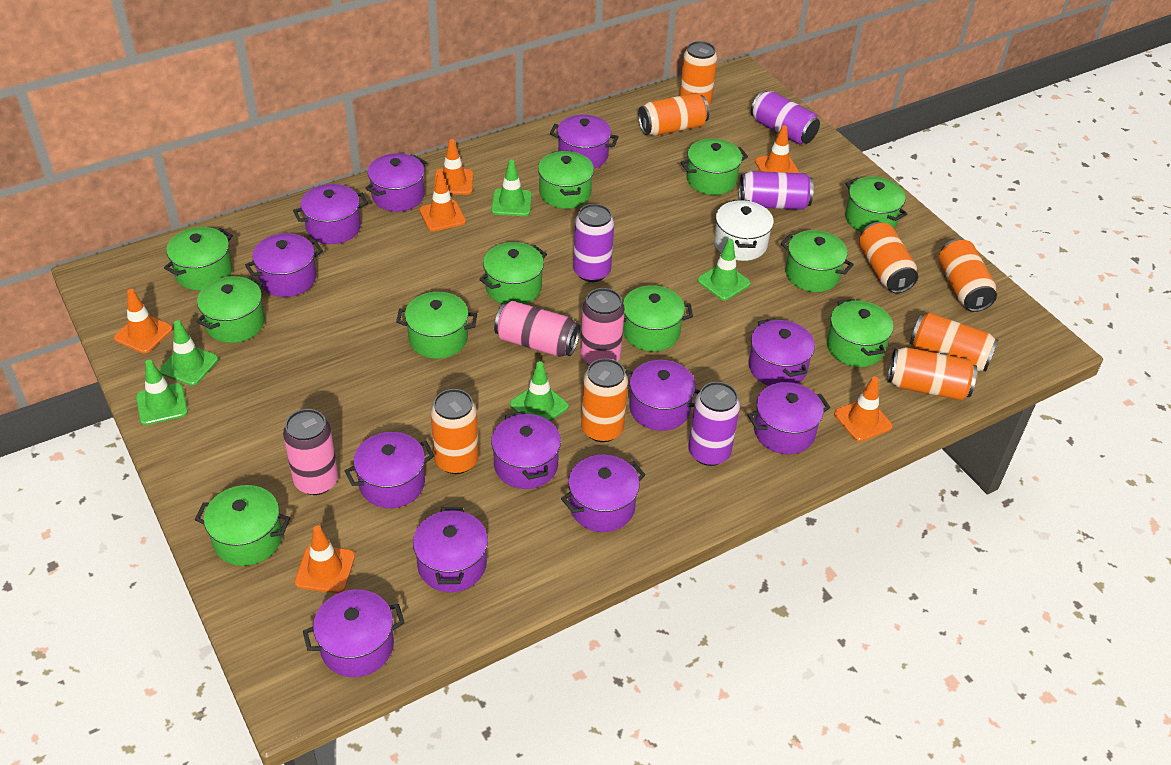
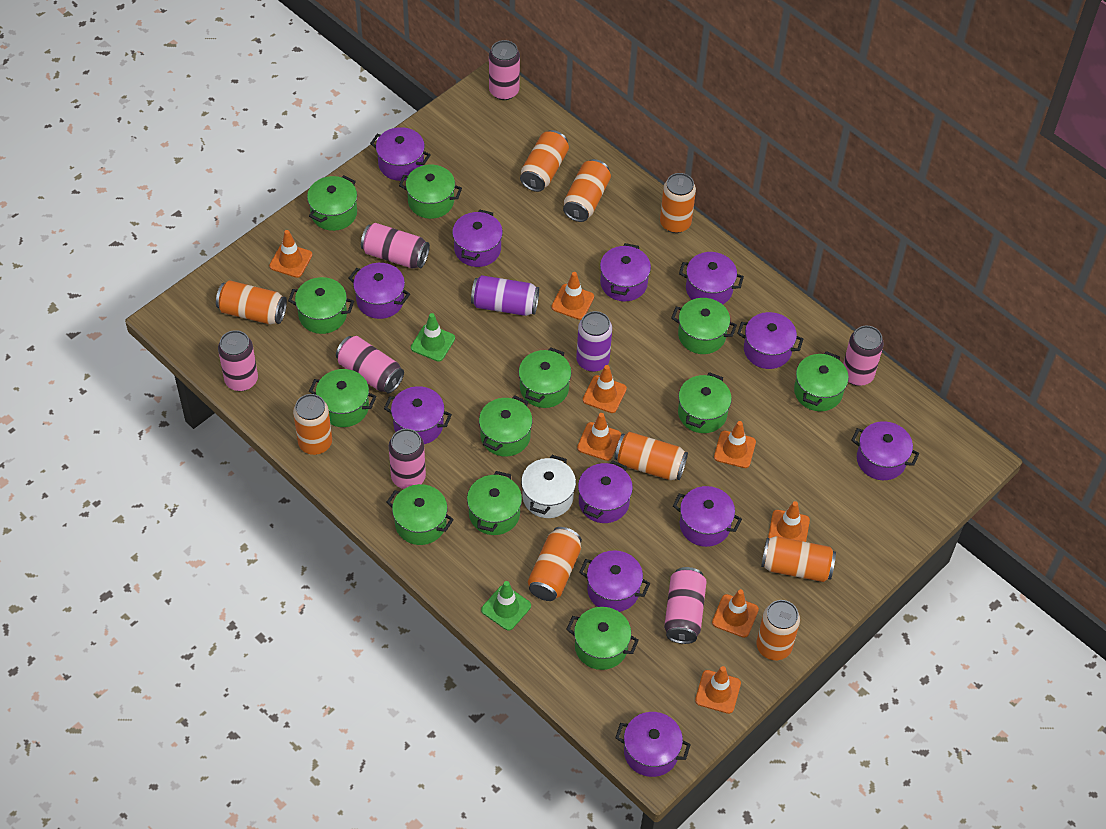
green pot: 11 -> 12
green traffic cone: 5 -> 2
orange can: 8 -> 9
orange traffic cone: 6 -> 8
pink can: 3 -> 7
purple can: 4 -> 2

